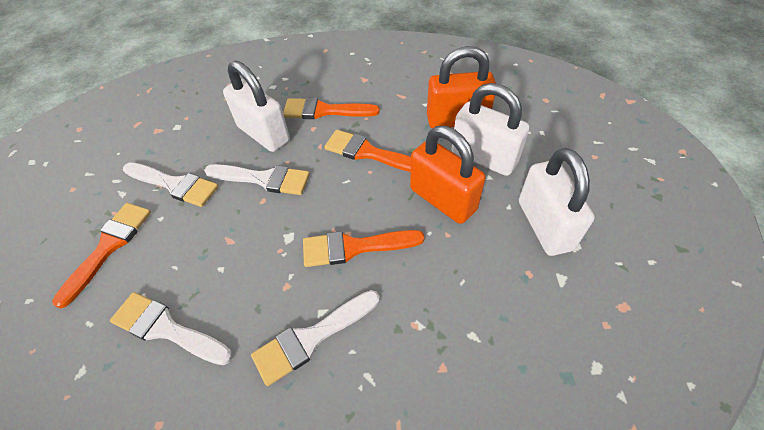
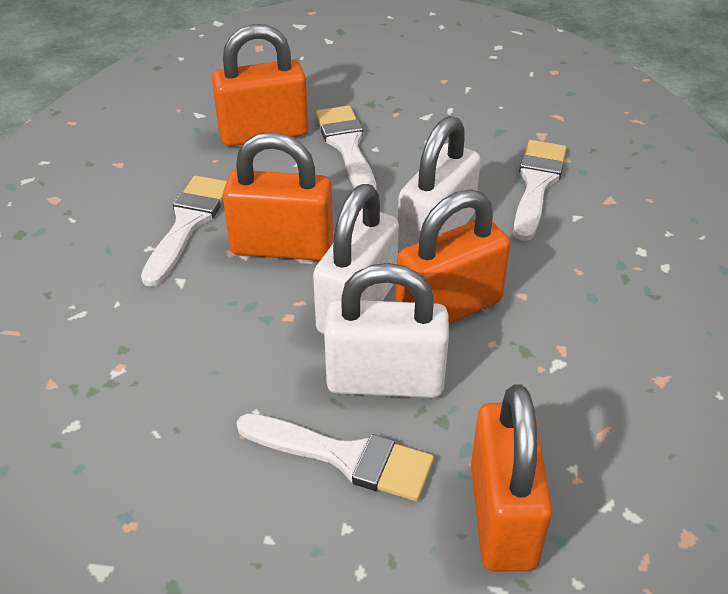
orange brush: 4 -> 0
orange padlock: 2 -> 4

